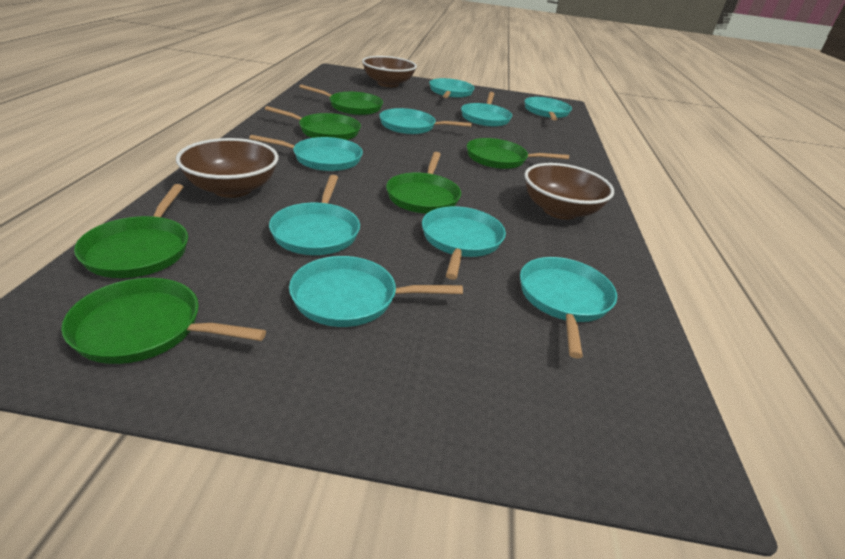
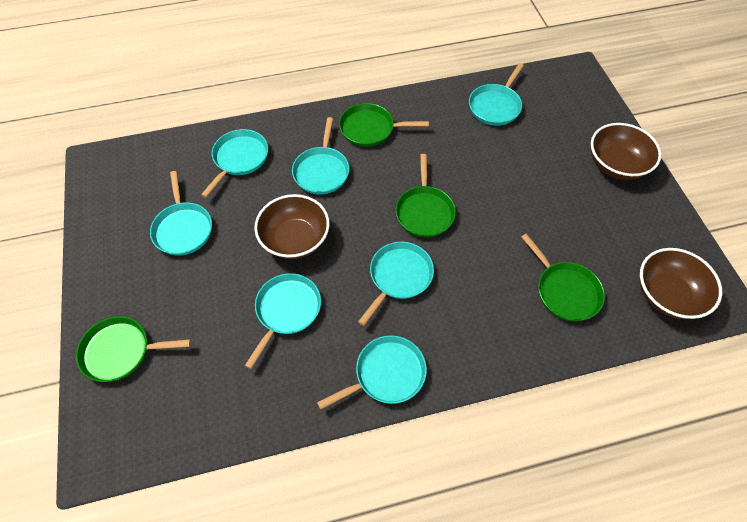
green pan: 6 -> 4
turquoise pan: 9 -> 7

